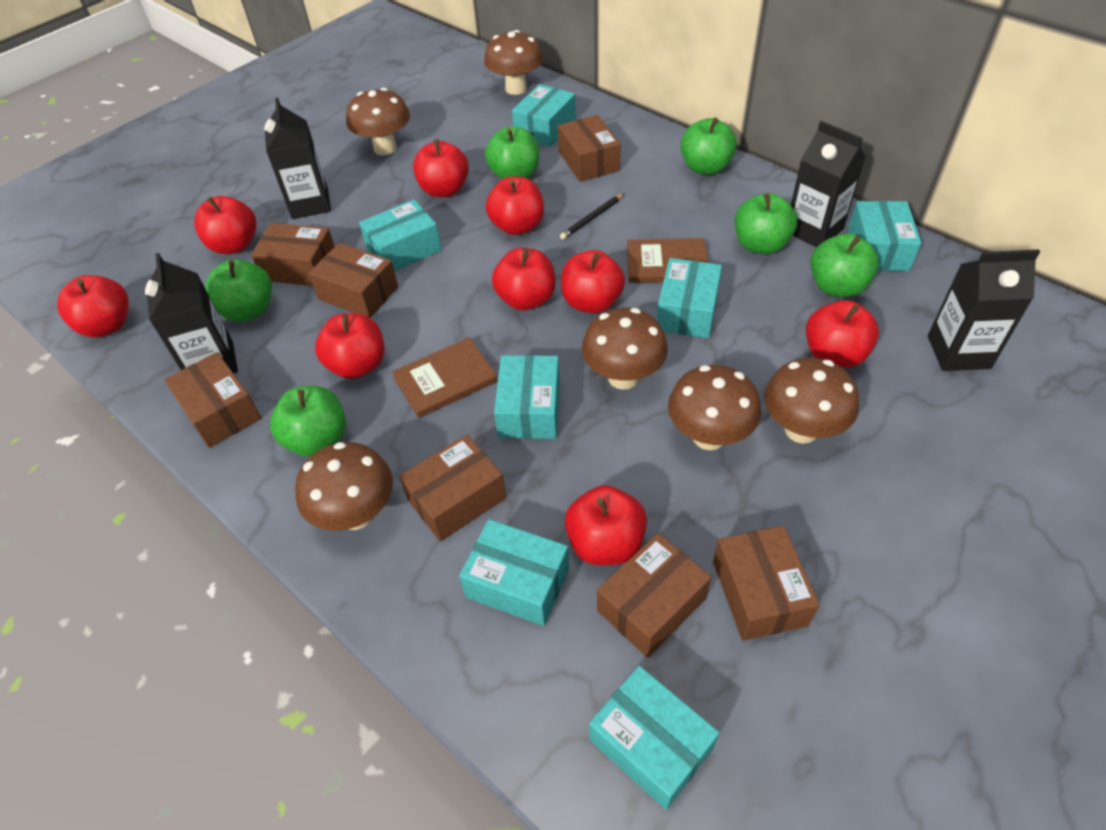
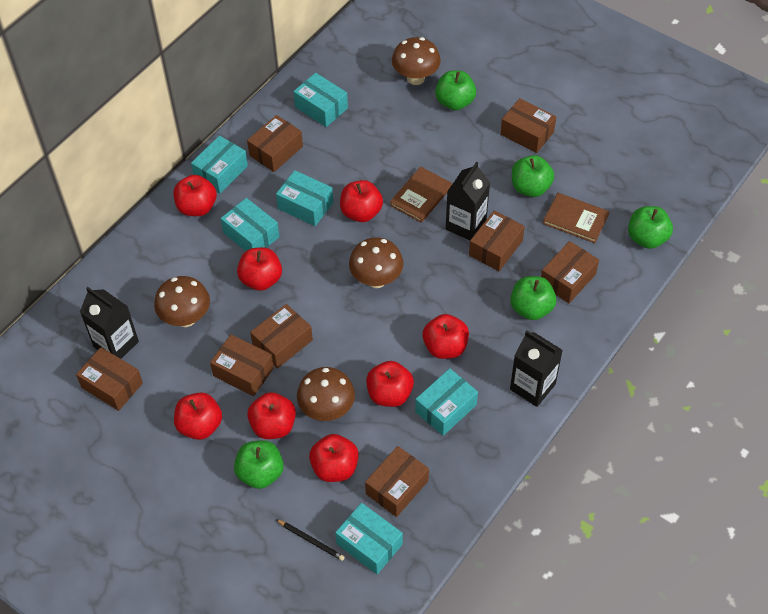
black carton: 4 -> 3
brown box: 7 -> 8
brown mushroom: 6 -> 4
green apple: 6 -> 5
red apple: 9 -> 8
turquoise box: 7 -> 6

